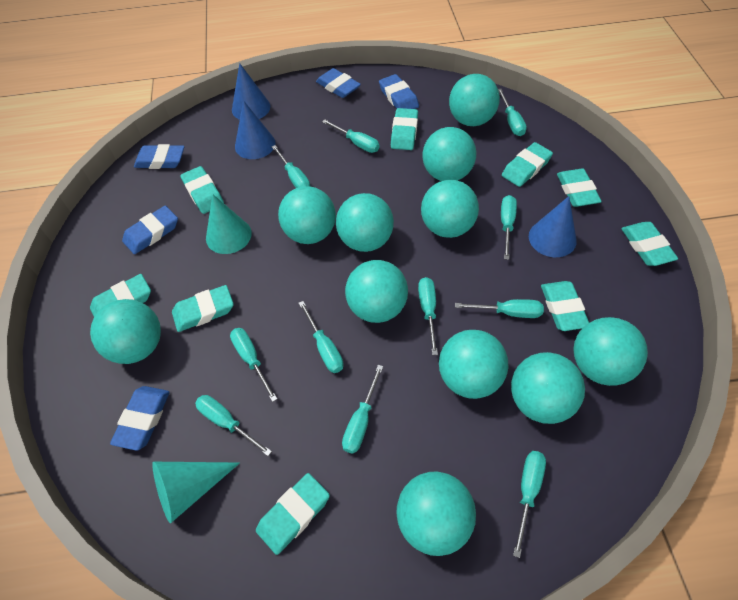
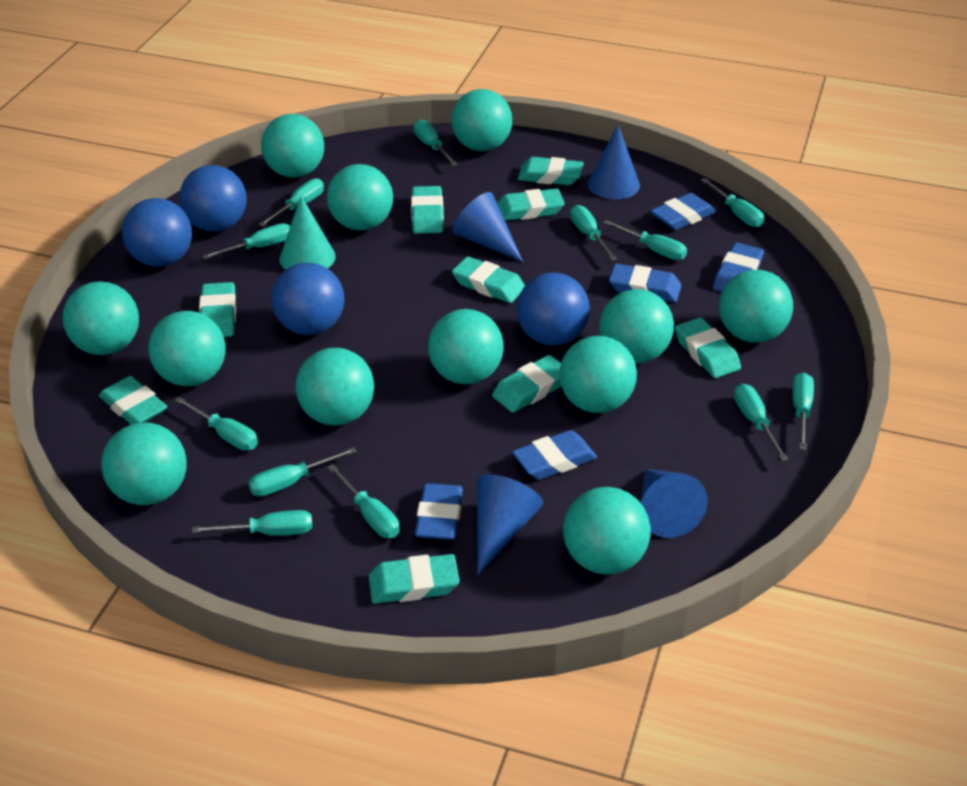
blue ball: 0 -> 4
blue cone: 3 -> 4
turquoise ball: 11 -> 12
turquoise cone: 2 -> 1
turquoise screwdriver: 11 -> 12

